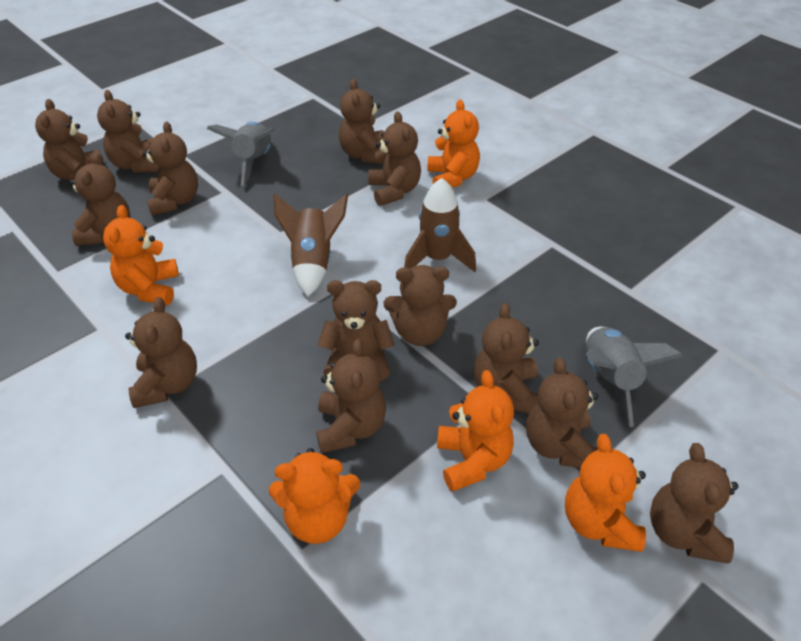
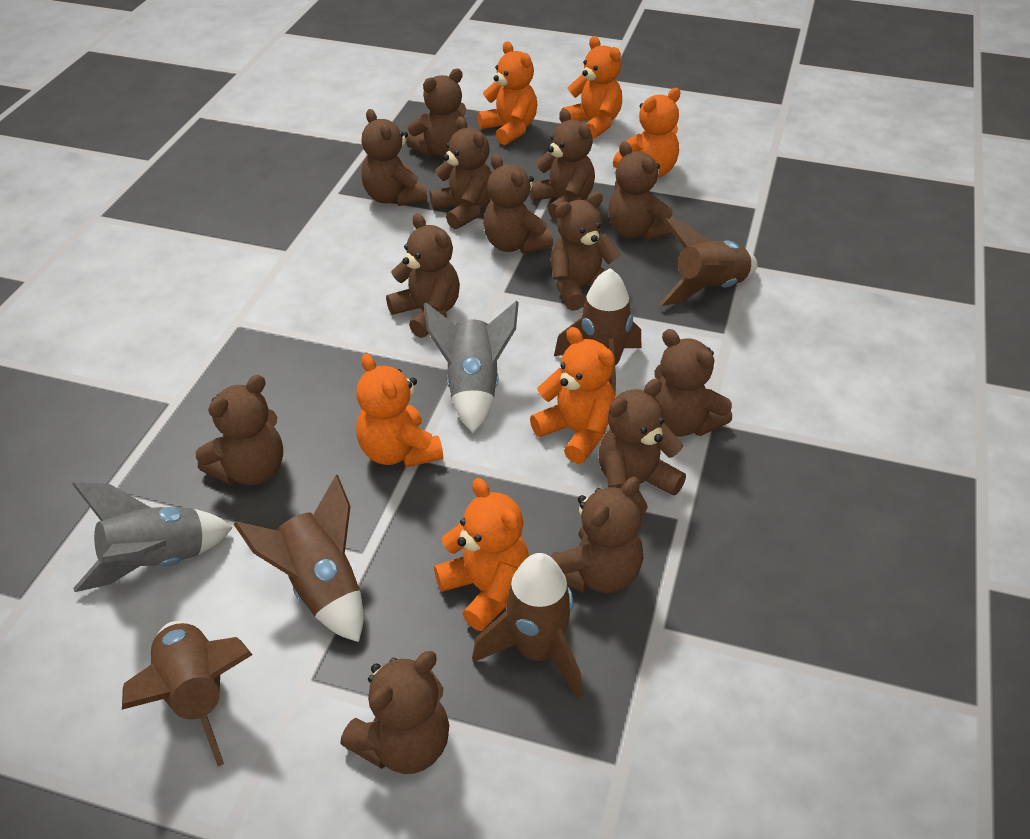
brown rocket: 2 -> 5
orange teddy bear: 5 -> 6

